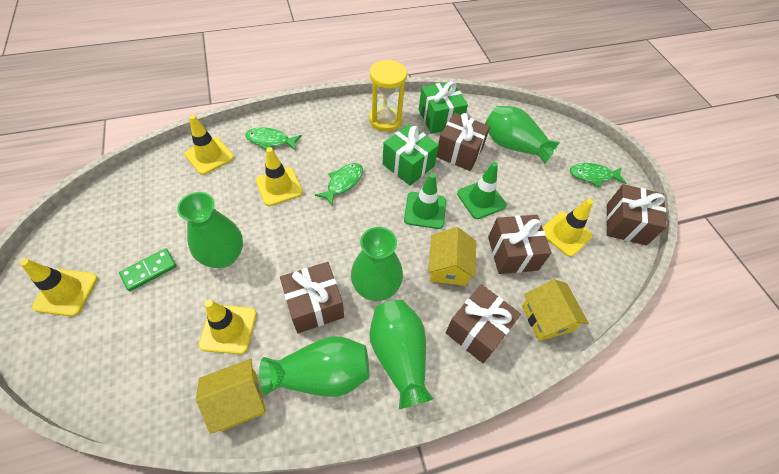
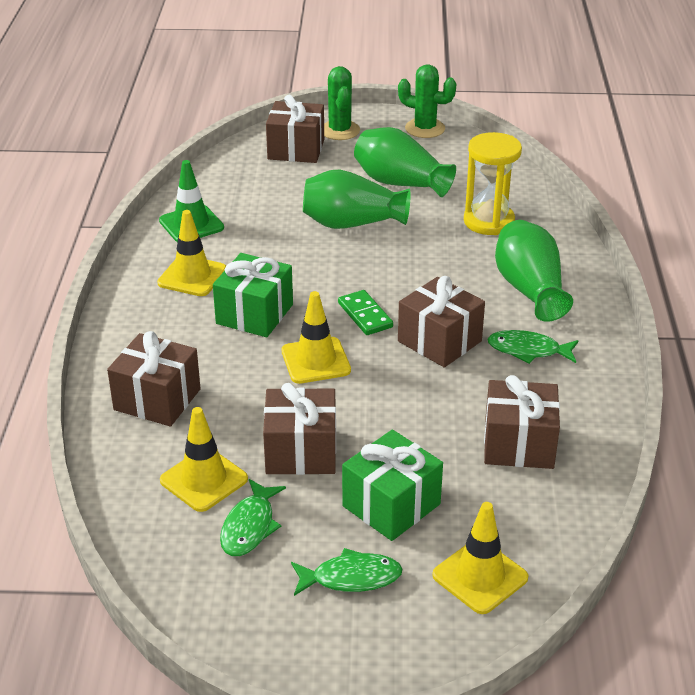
green cactus: 0 -> 2
green traffic cone: 2 -> 1
green vase: 5 -> 3
yellow house: 3 -> 0
yellow traffic cone: 5 -> 4

